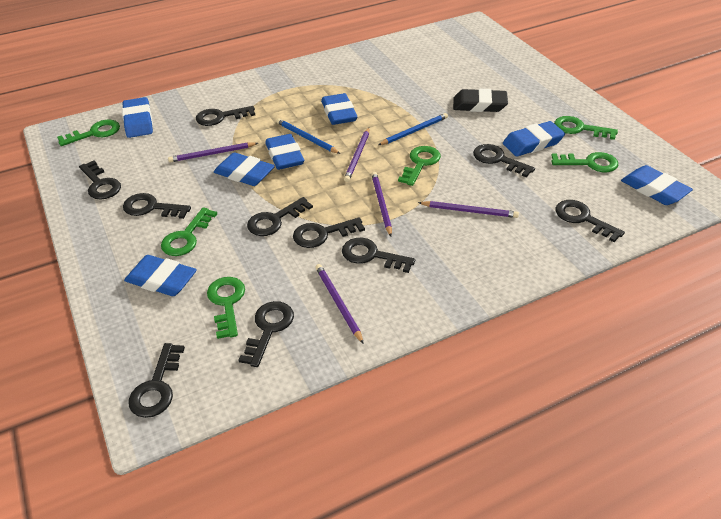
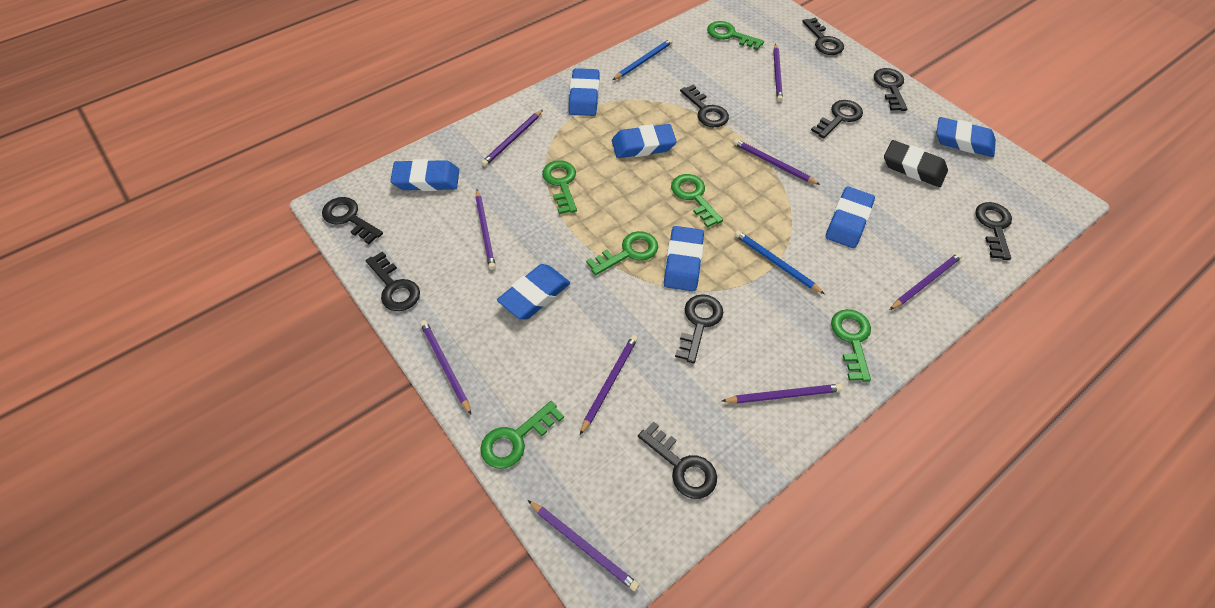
black key: 10 -> 9
purple pencil: 5 -> 9

